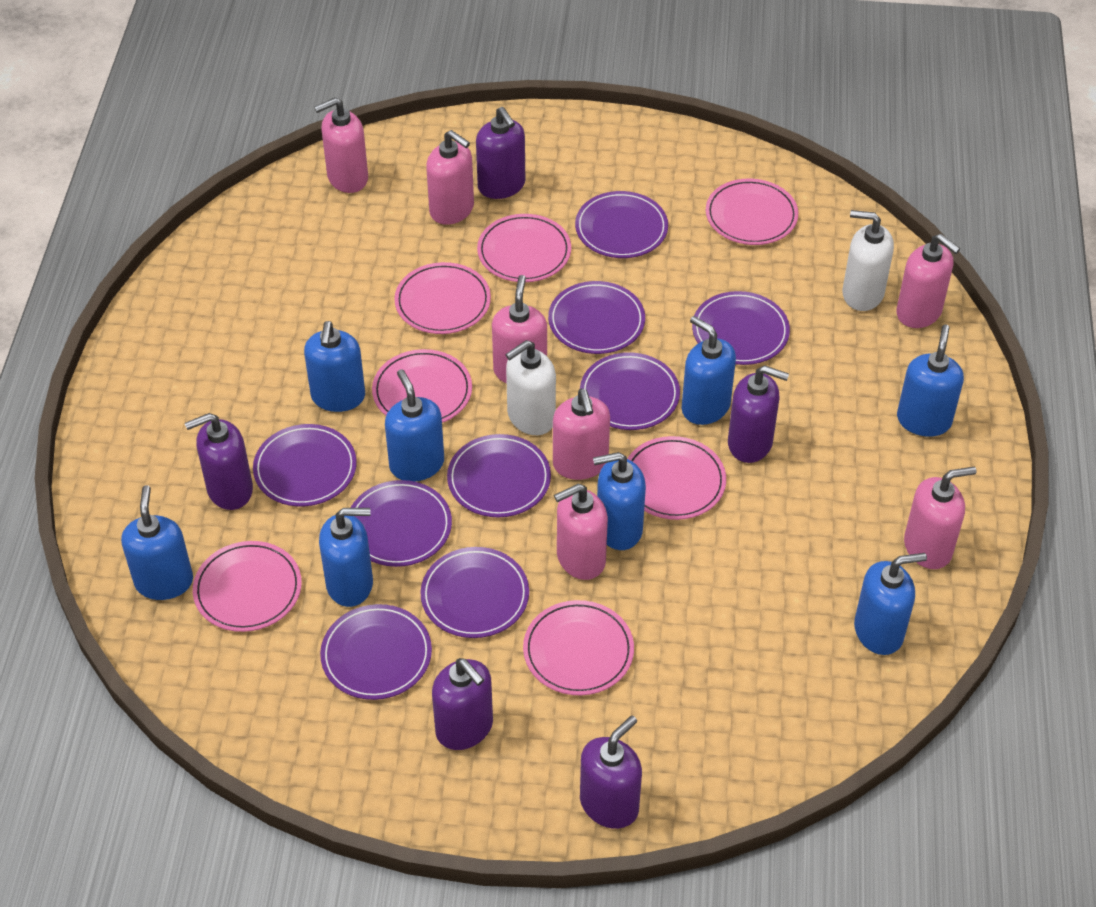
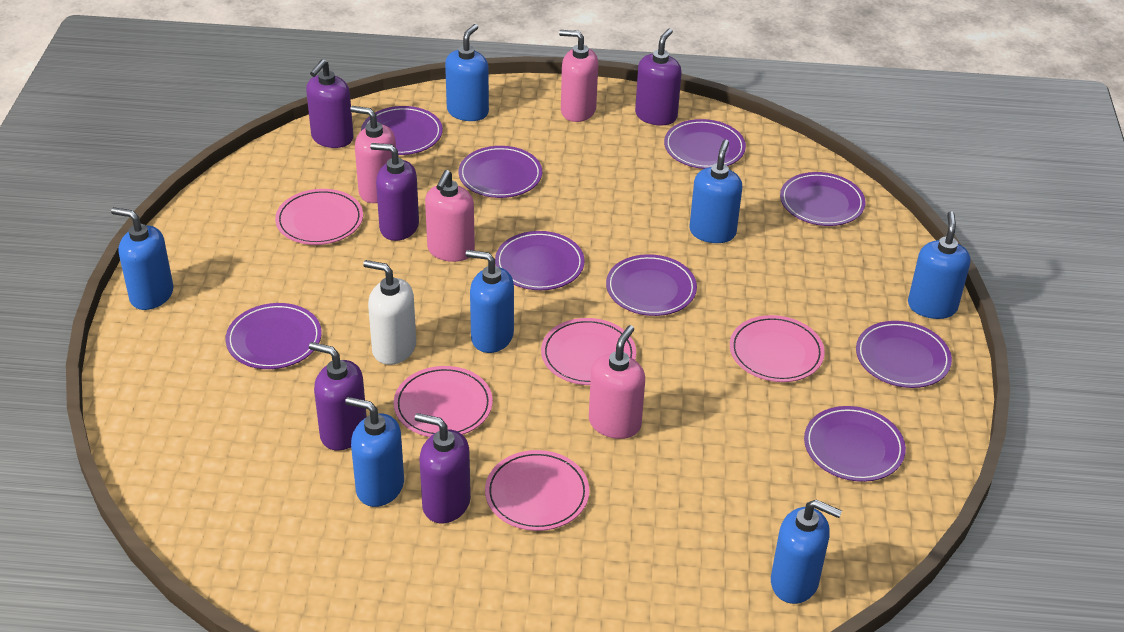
blue soap dispenser: 8 -> 7
pink plate: 7 -> 5
pink soap dispenser: 7 -> 4
white soap dispenser: 2 -> 1

